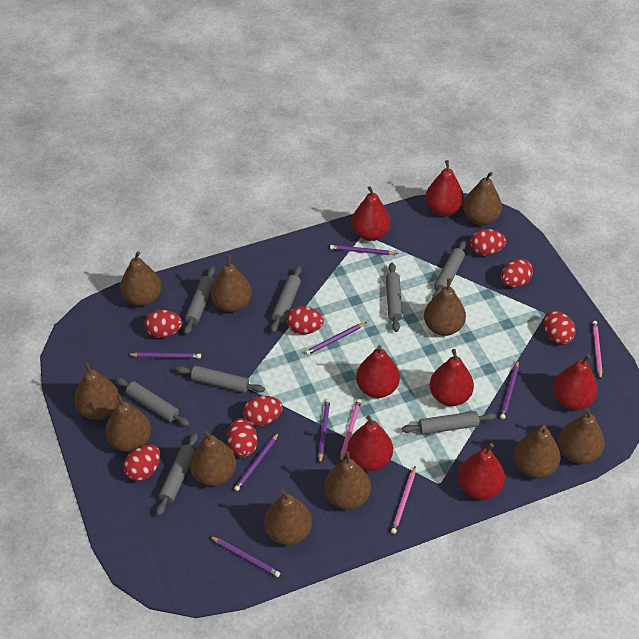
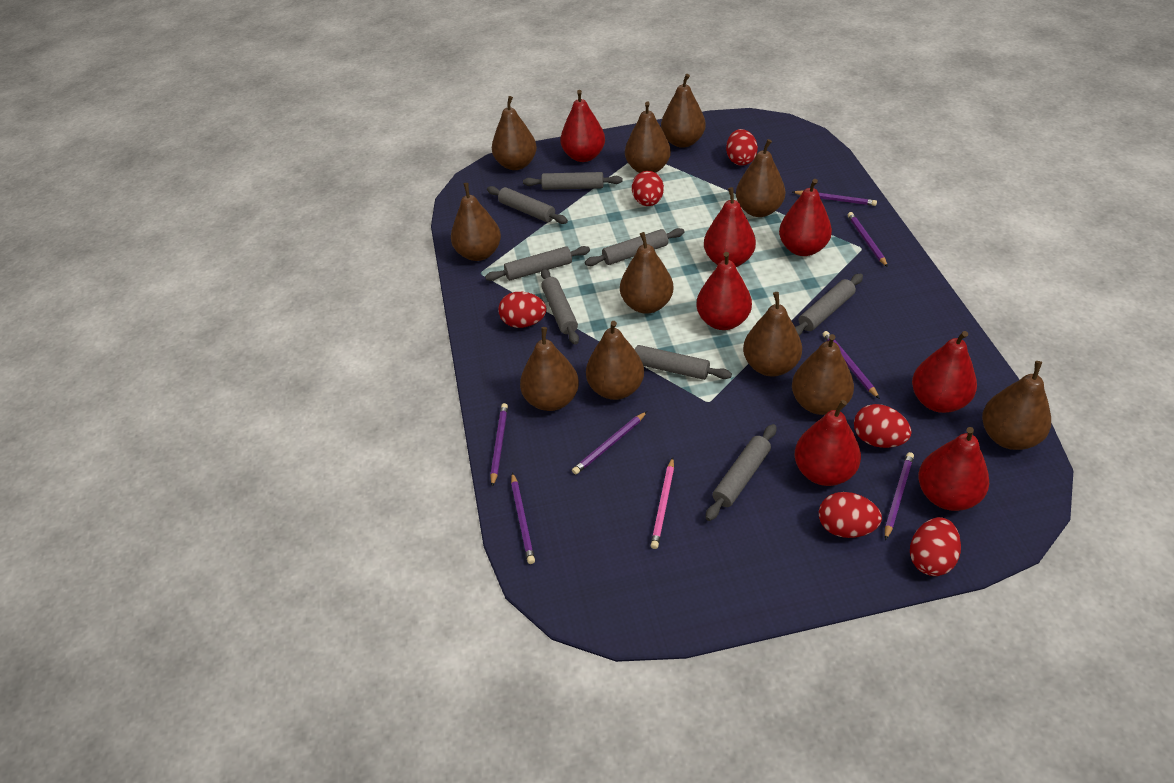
pink pencil: 3 -> 1
red egg: 8 -> 6

